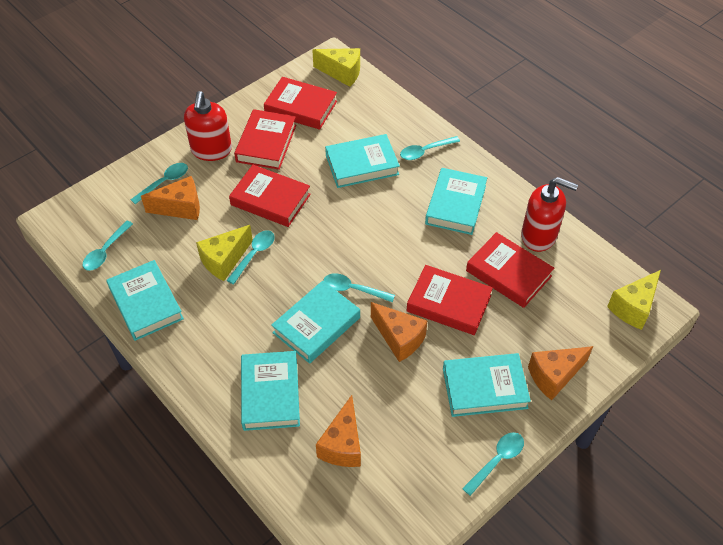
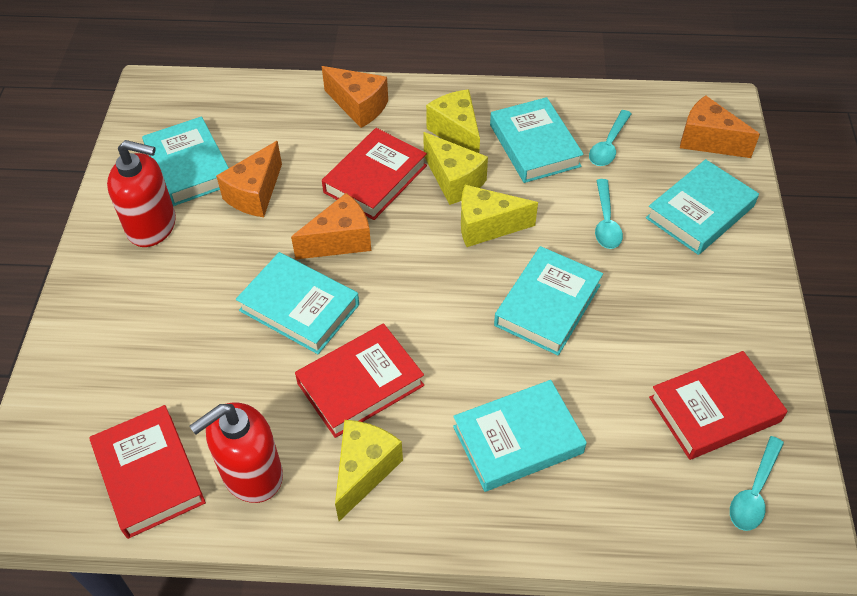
red book: 5 -> 4
turquoise spoon: 6 -> 3
yellow cheese: 3 -> 4

